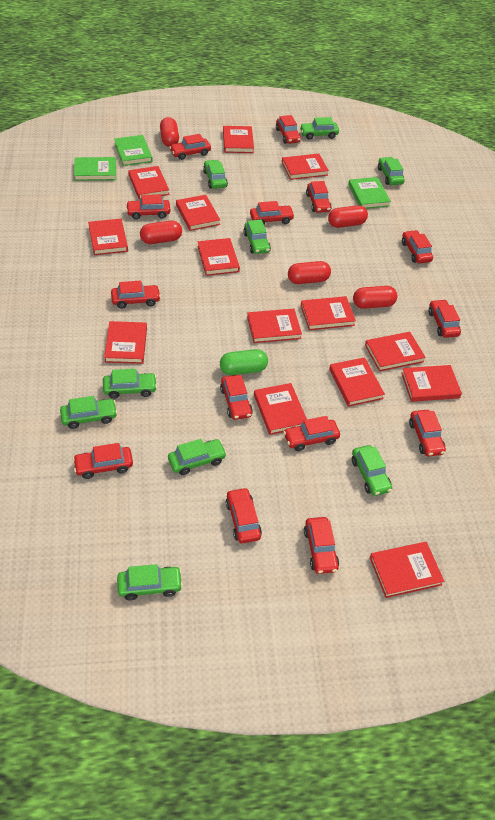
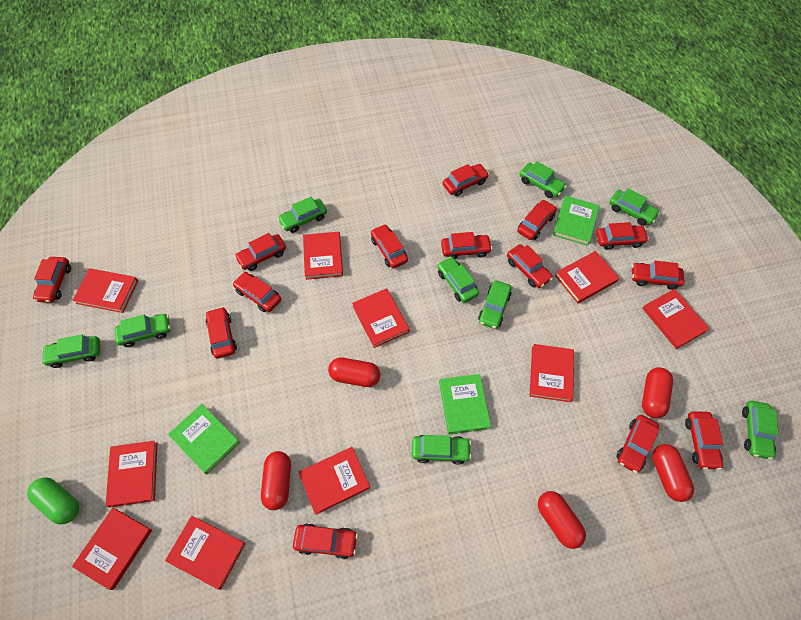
red book: 14 -> 10

